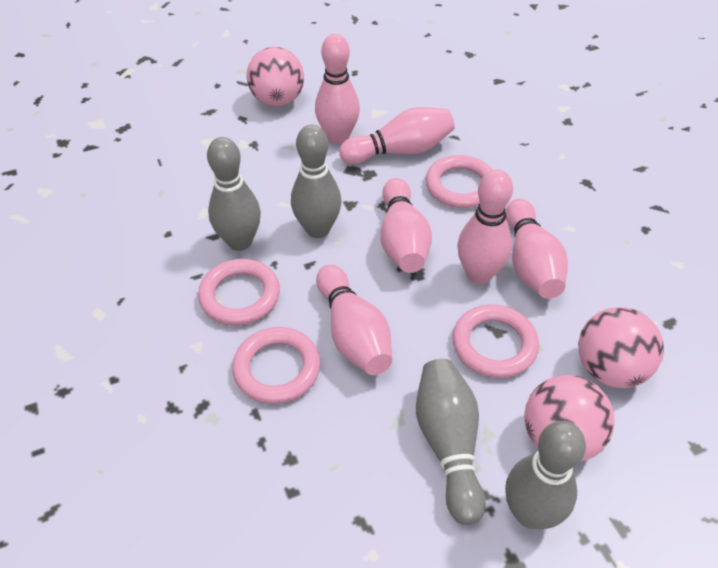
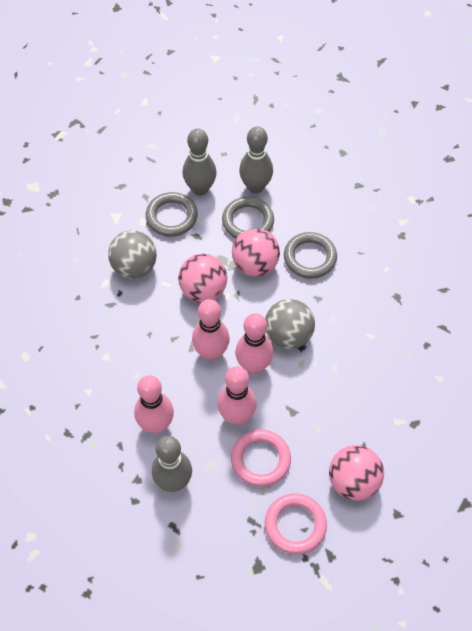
grey ball: 0 -> 2
grey bowling pin: 4 -> 3
grey ring: 0 -> 3
pink bowling pin: 6 -> 4
pink ring: 4 -> 2

